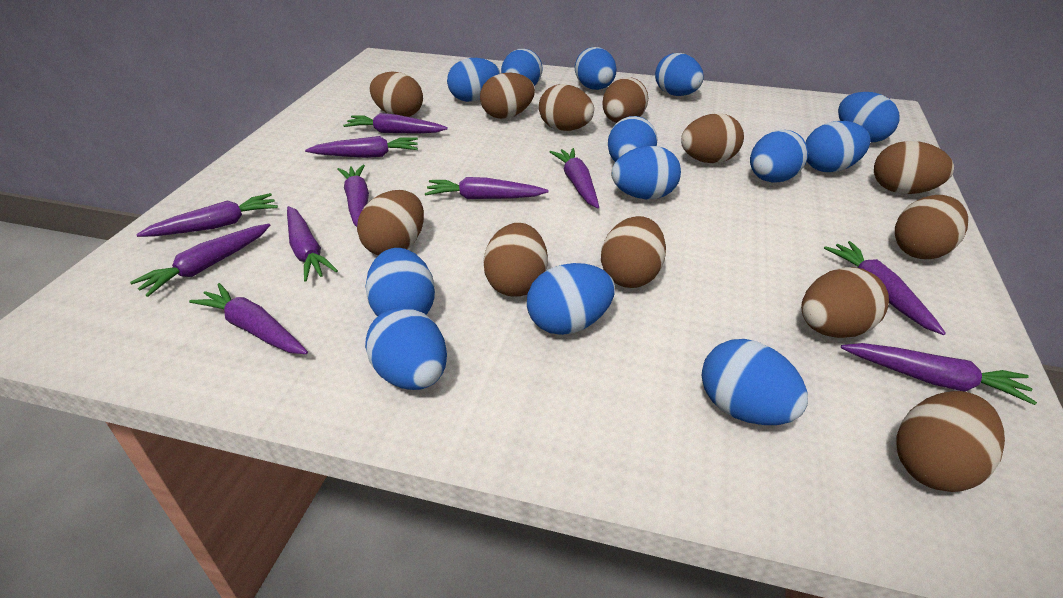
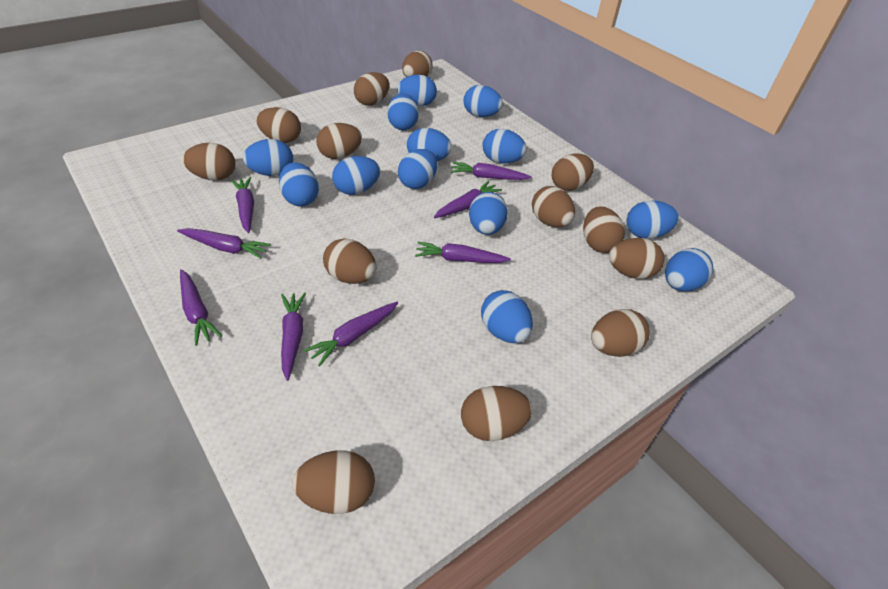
brown egg: 12 -> 13
purple carrot: 11 -> 8

